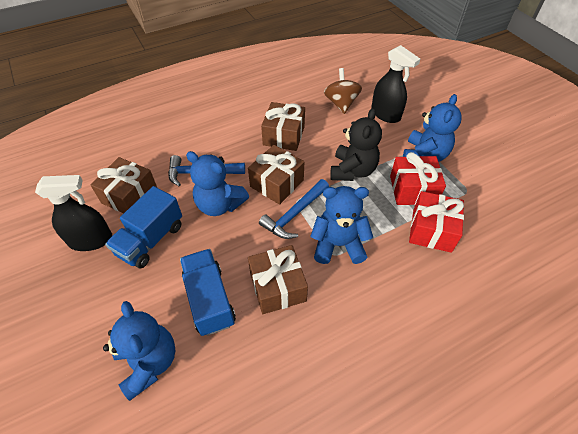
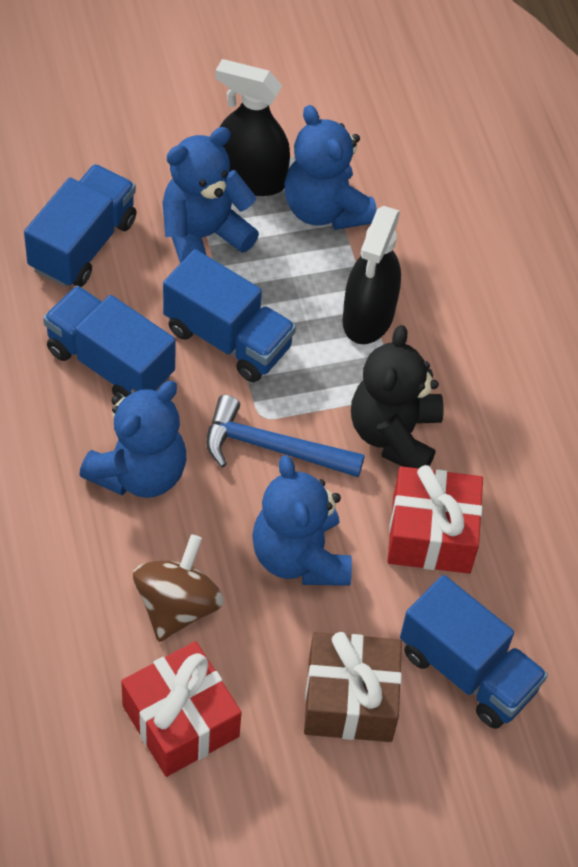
blue hammer: 2 -> 1
blue truck: 2 -> 4
brown gift: 4 -> 1

